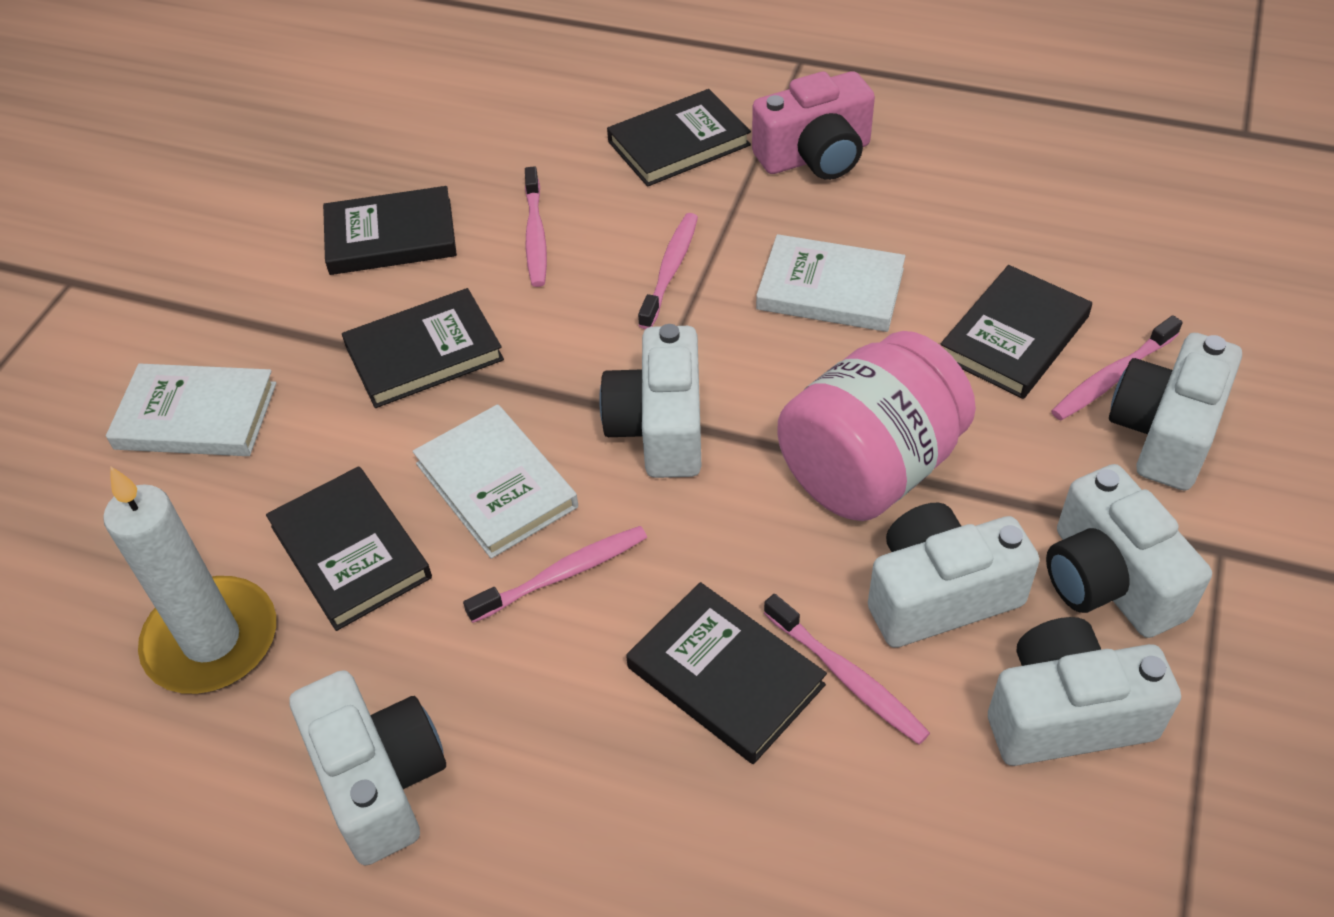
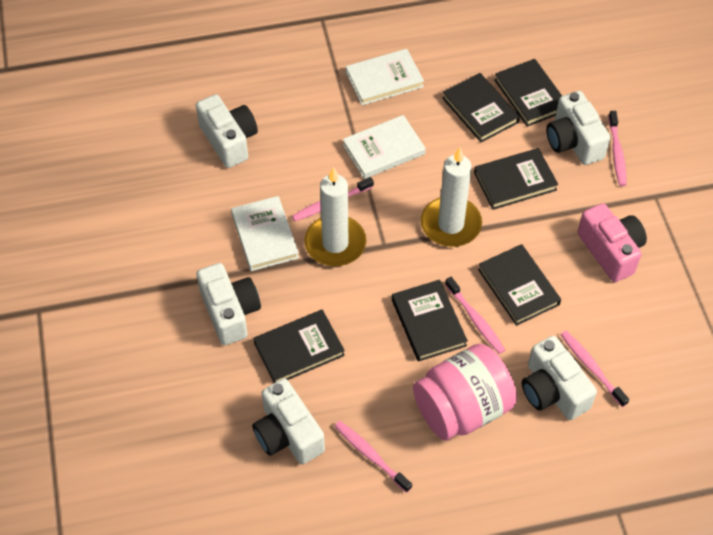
white camera: 6 -> 5
white candle: 1 -> 2

